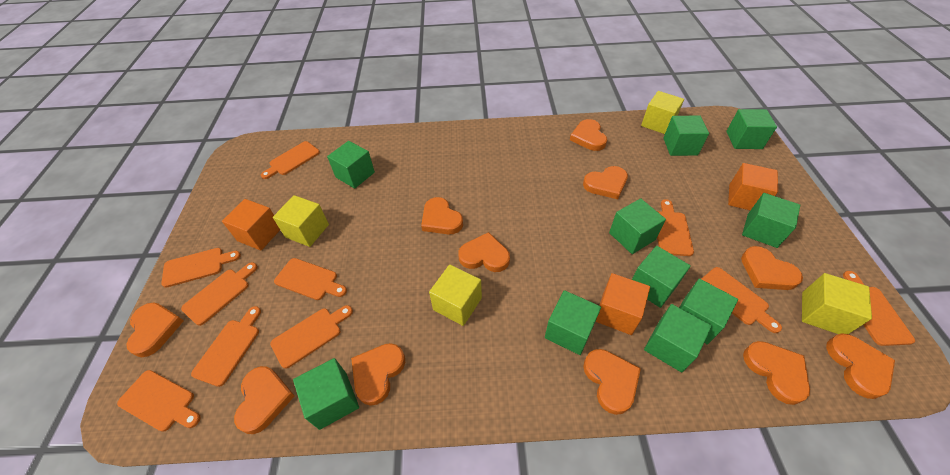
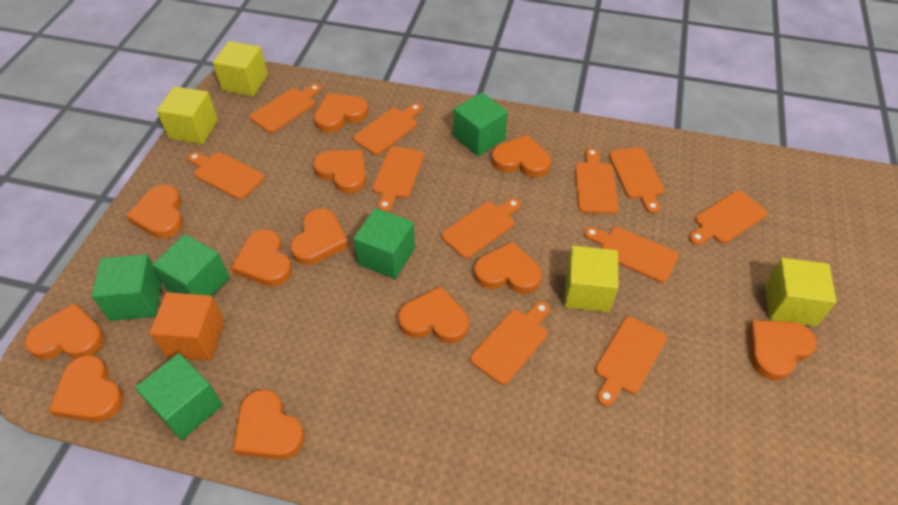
green cube: 10 -> 5
orange cube: 3 -> 1
orange cutting board: 10 -> 11
orange heart: 11 -> 12

